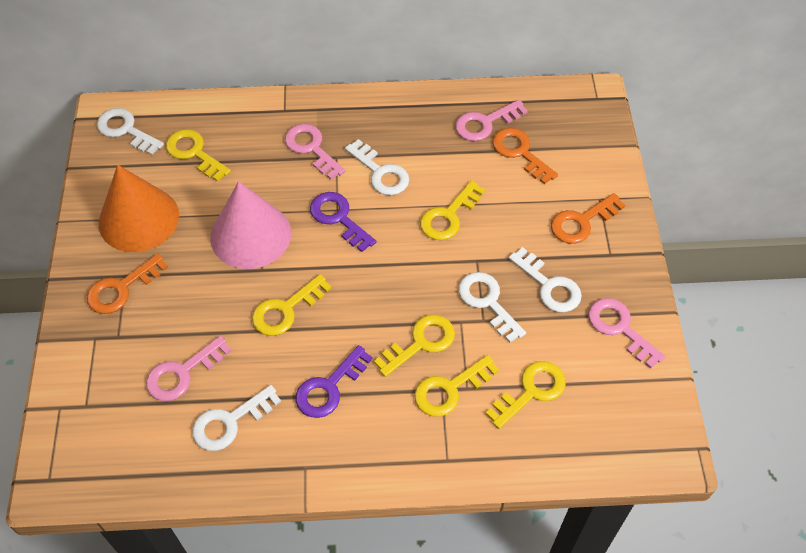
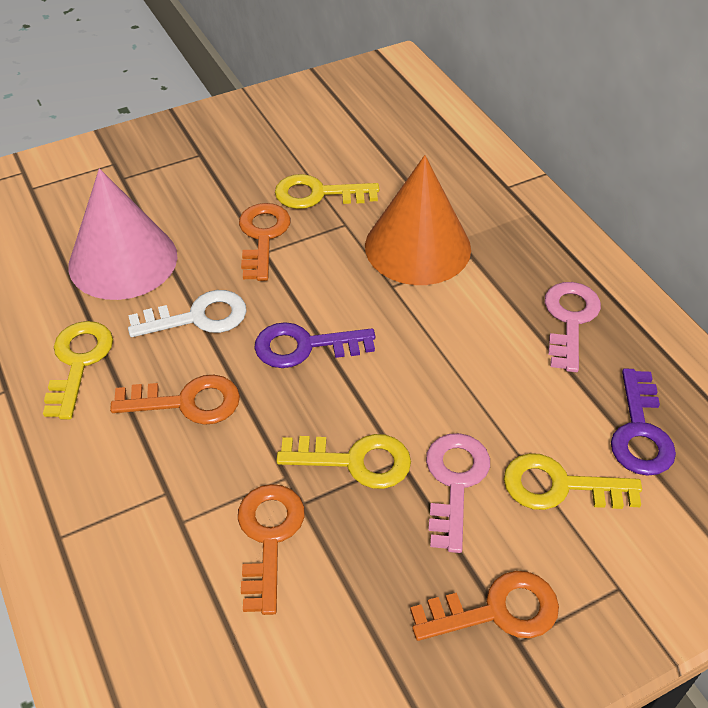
orange key: 3 -> 4
pink key: 4 -> 2
white key: 5 -> 1
yellow key: 6 -> 4

